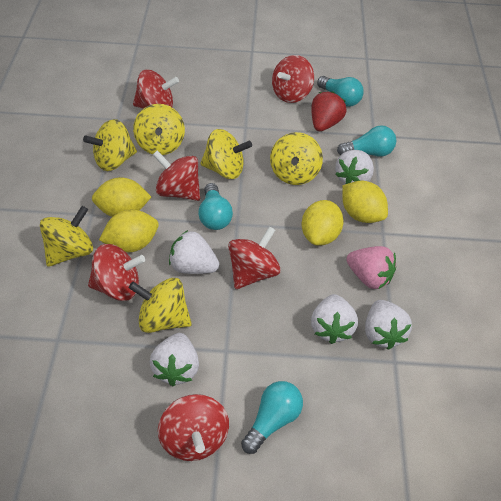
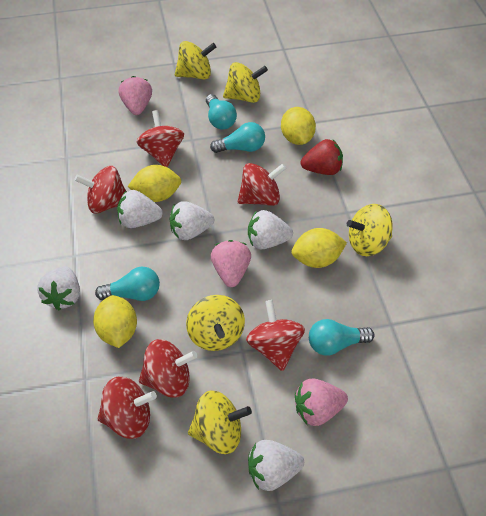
pink strawberry: 1 -> 3
yellow spinning top: 6 -> 5

